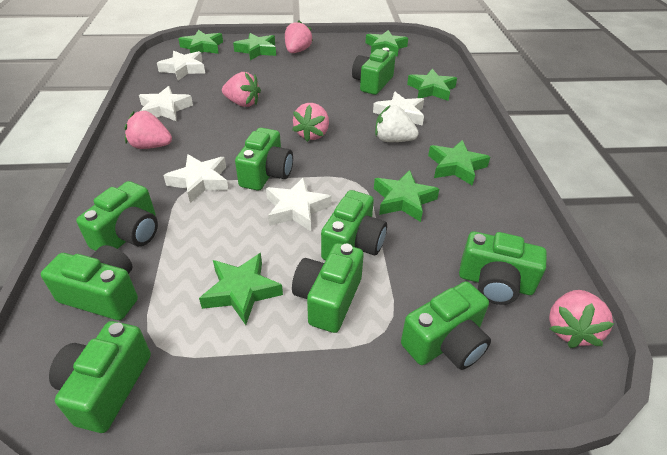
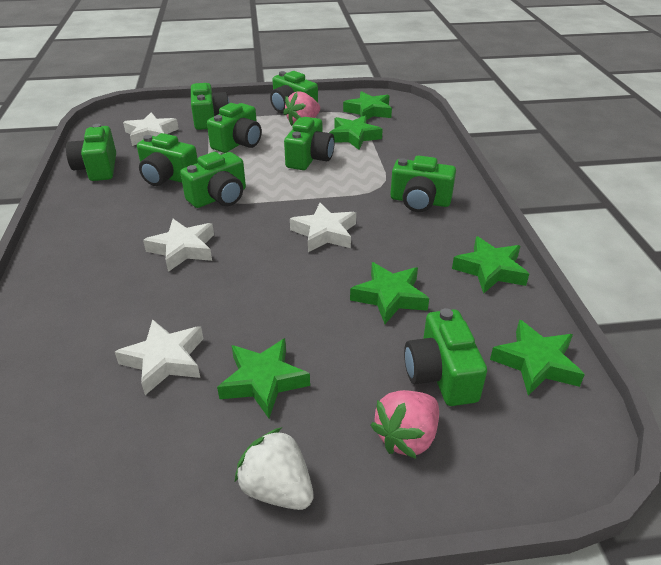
green star: 7 -> 6
pink strawberry: 5 -> 2
white star: 5 -> 4

